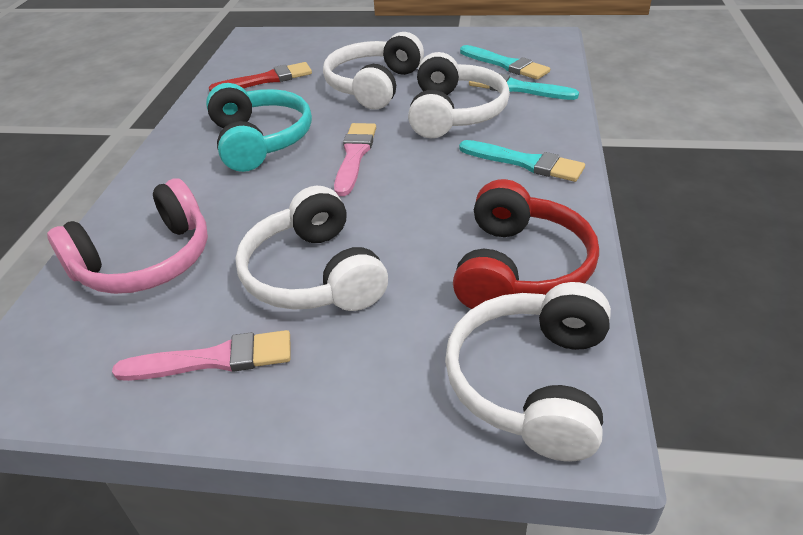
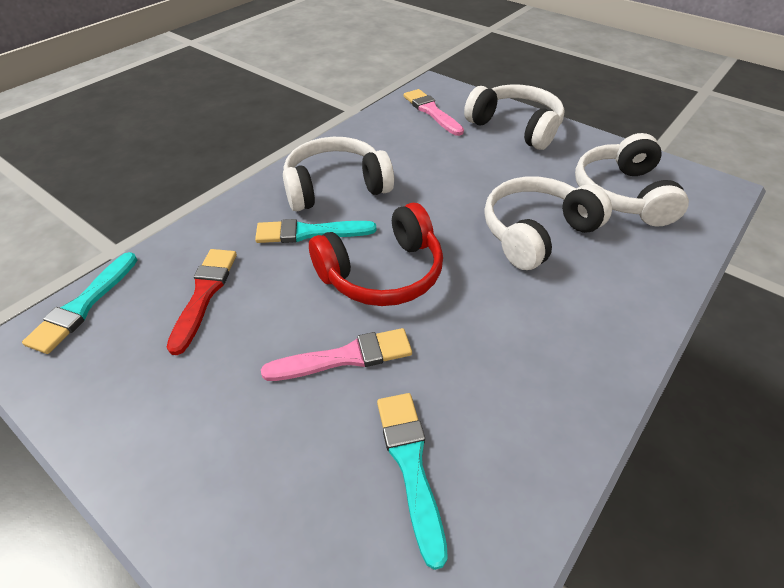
pink headphones: 1 -> 0
turquoise headphones: 1 -> 0

